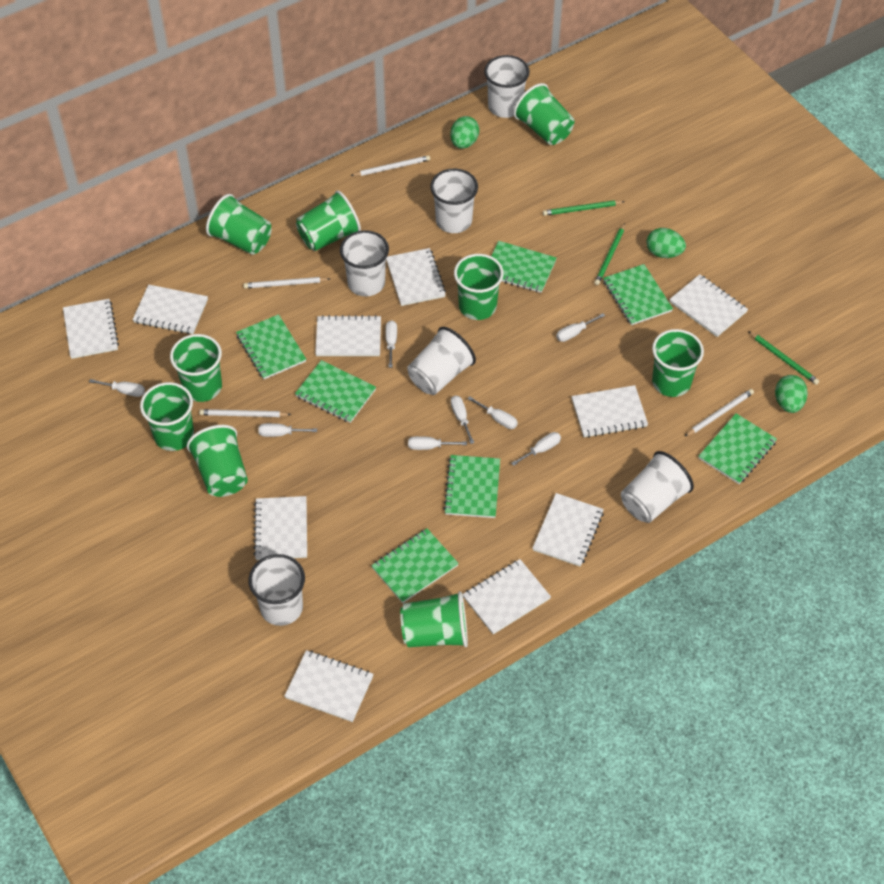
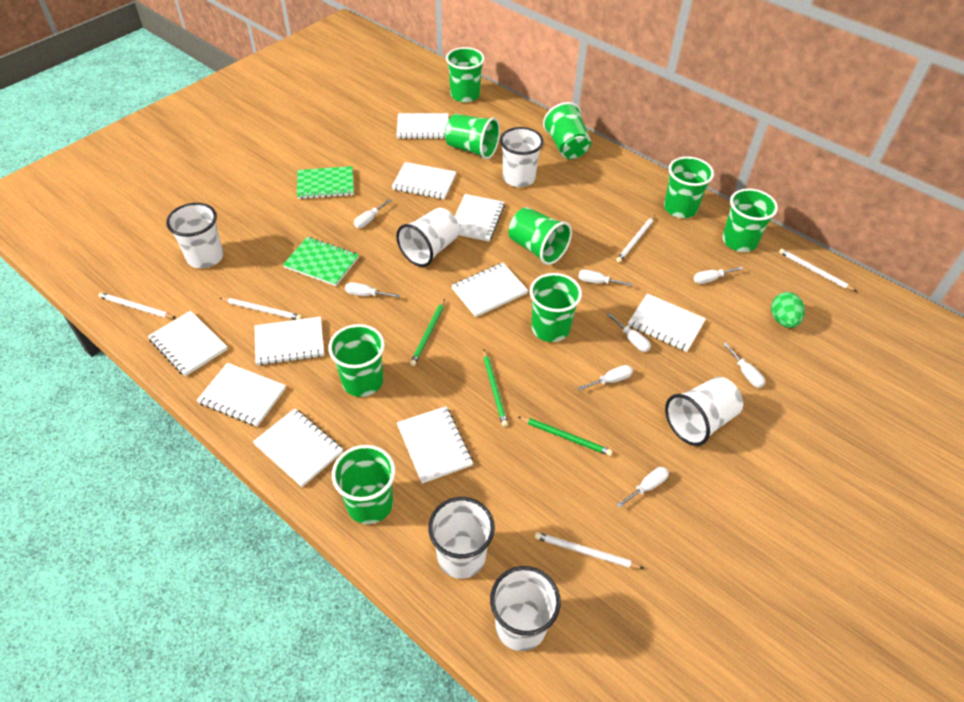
green egg: 3 -> 1
green notebook: 7 -> 2
white pencil: 4 -> 5

